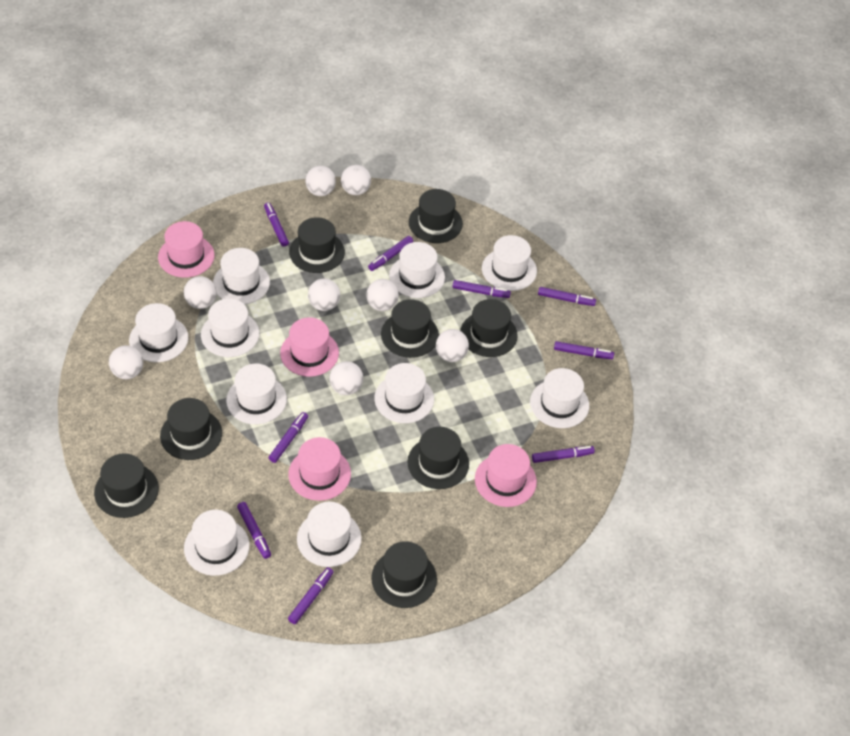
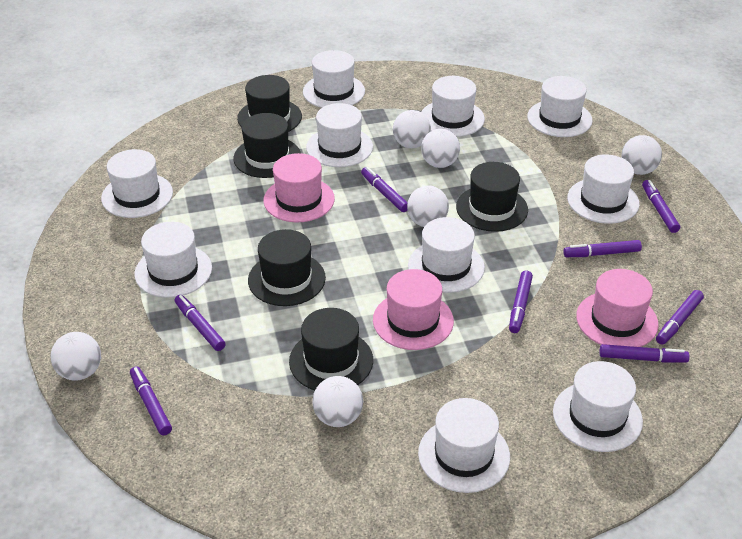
black hat: 8 -> 5
pink hat: 4 -> 3
purple marker: 9 -> 8
white ball: 8 -> 6

